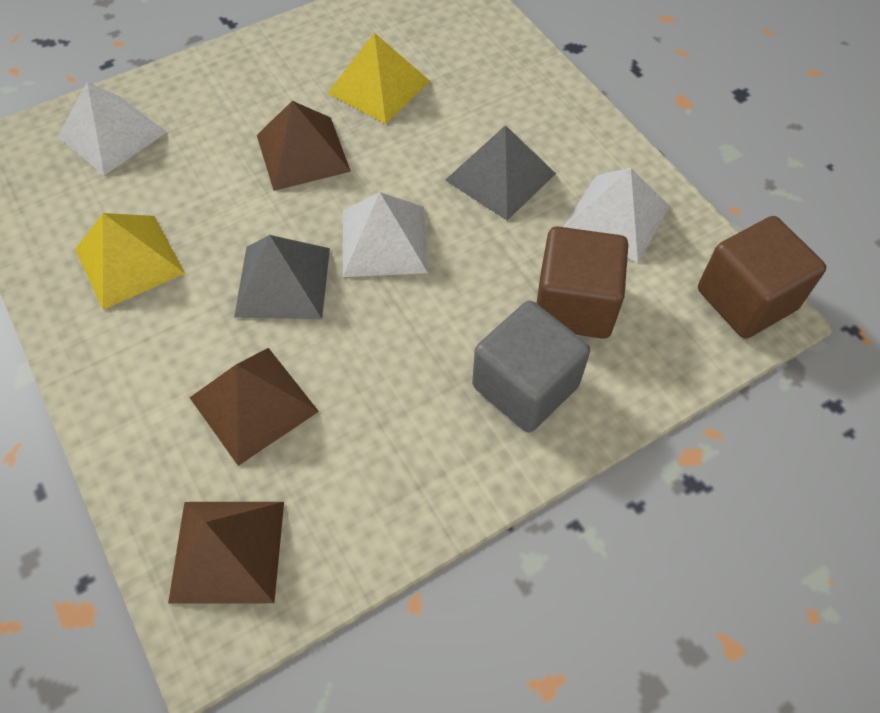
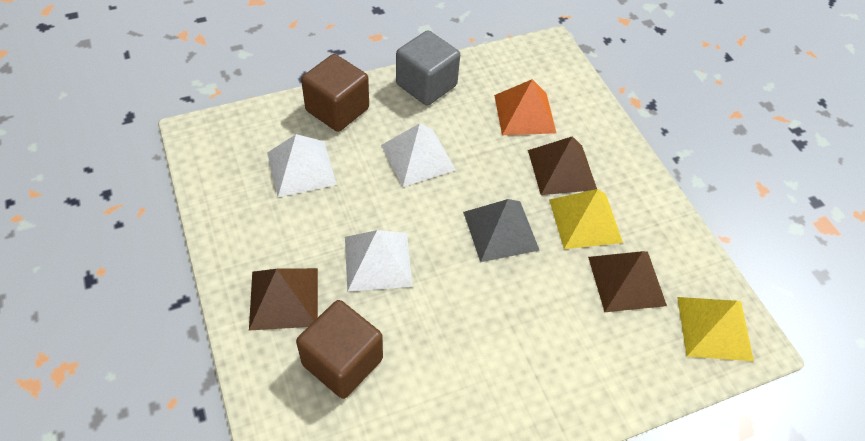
grey pyramid: 2 -> 1
orange pyramid: 0 -> 1

